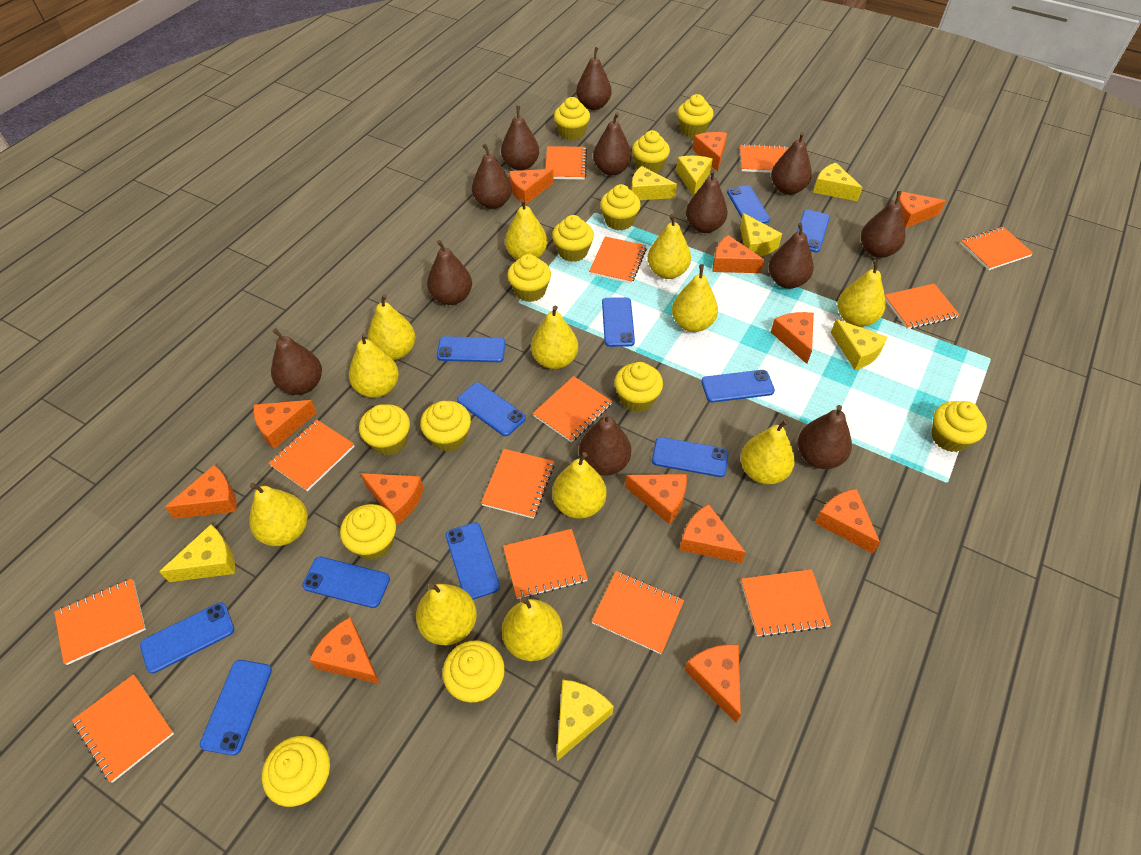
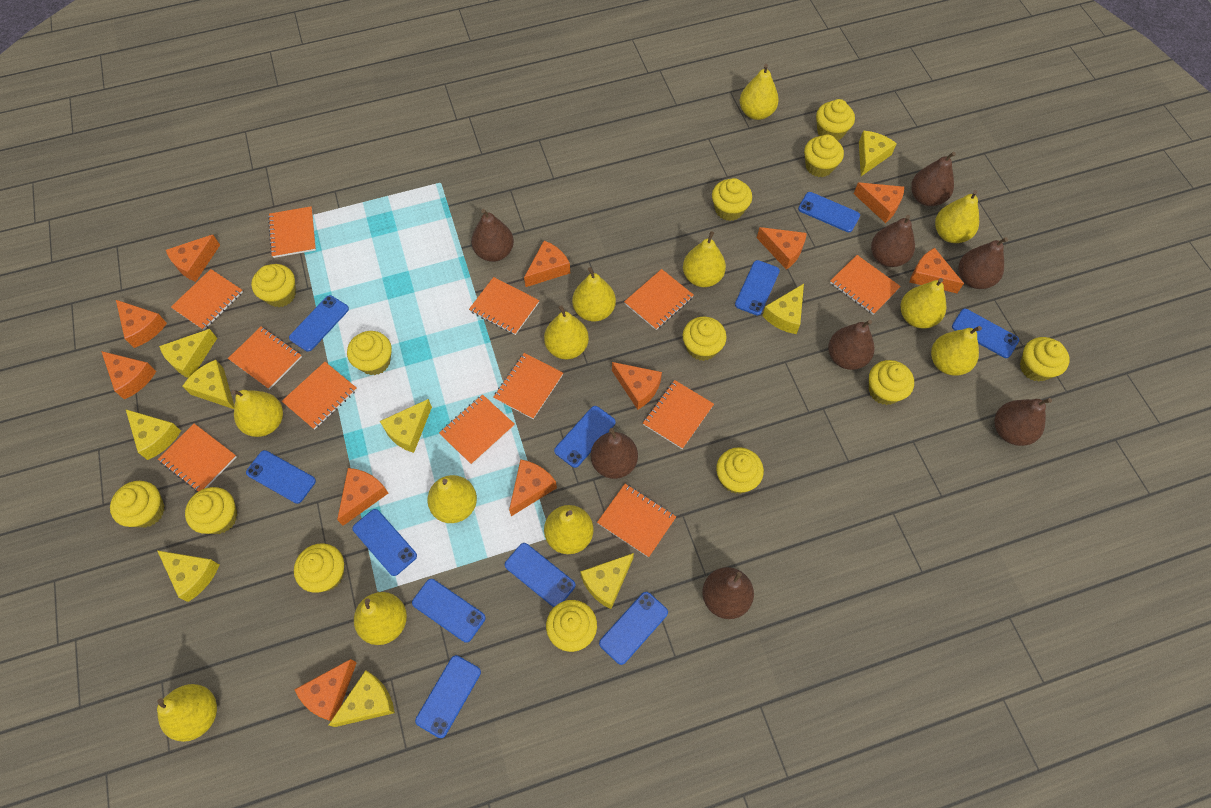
brown pear: 12 -> 8
orange cheese: 13 -> 11
orange notebook: 13 -> 12
yellow cheese: 7 -> 9

